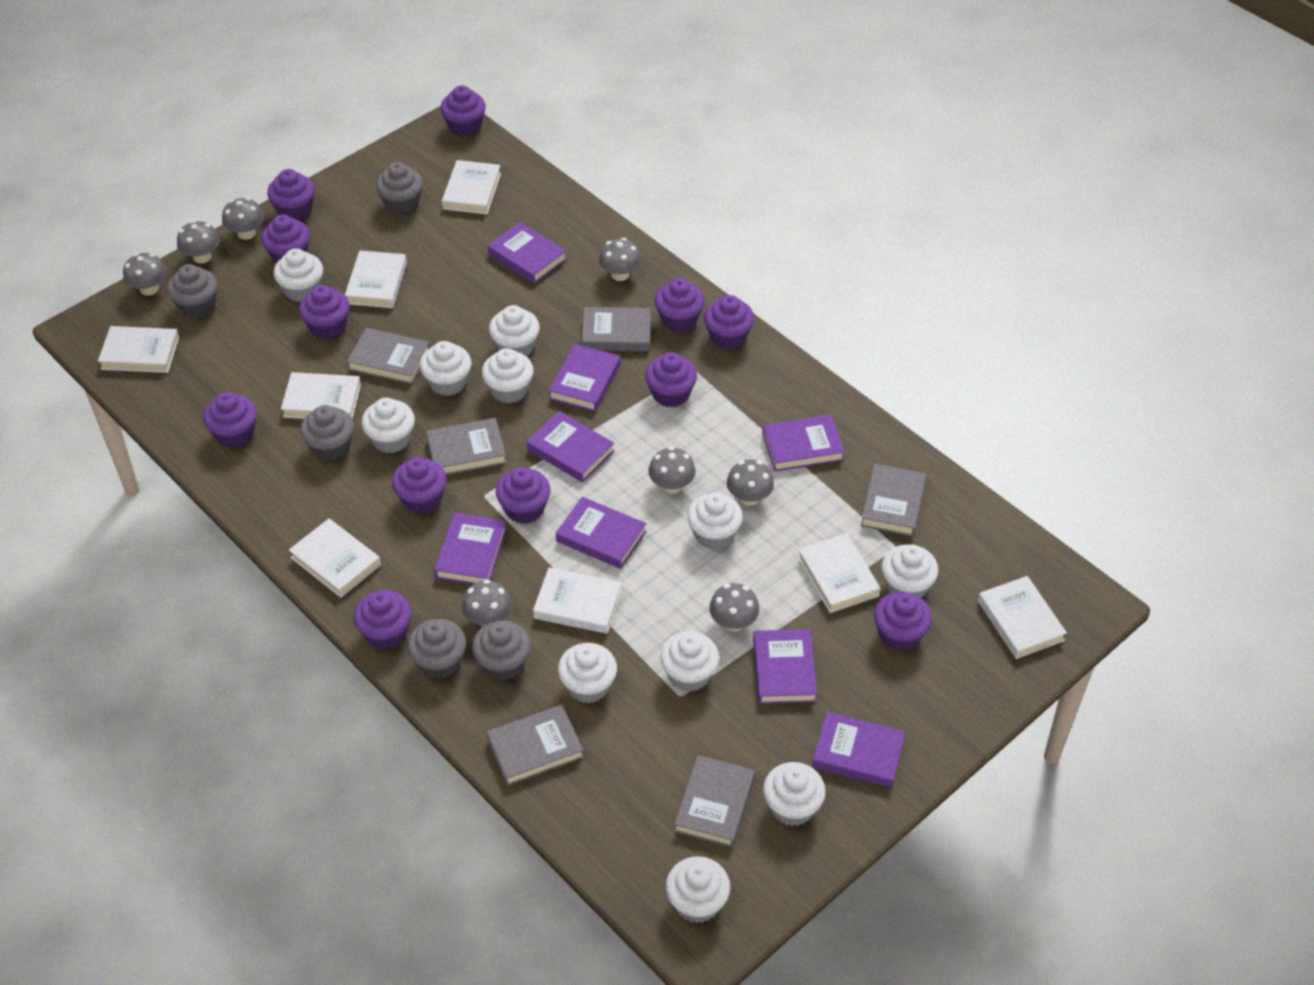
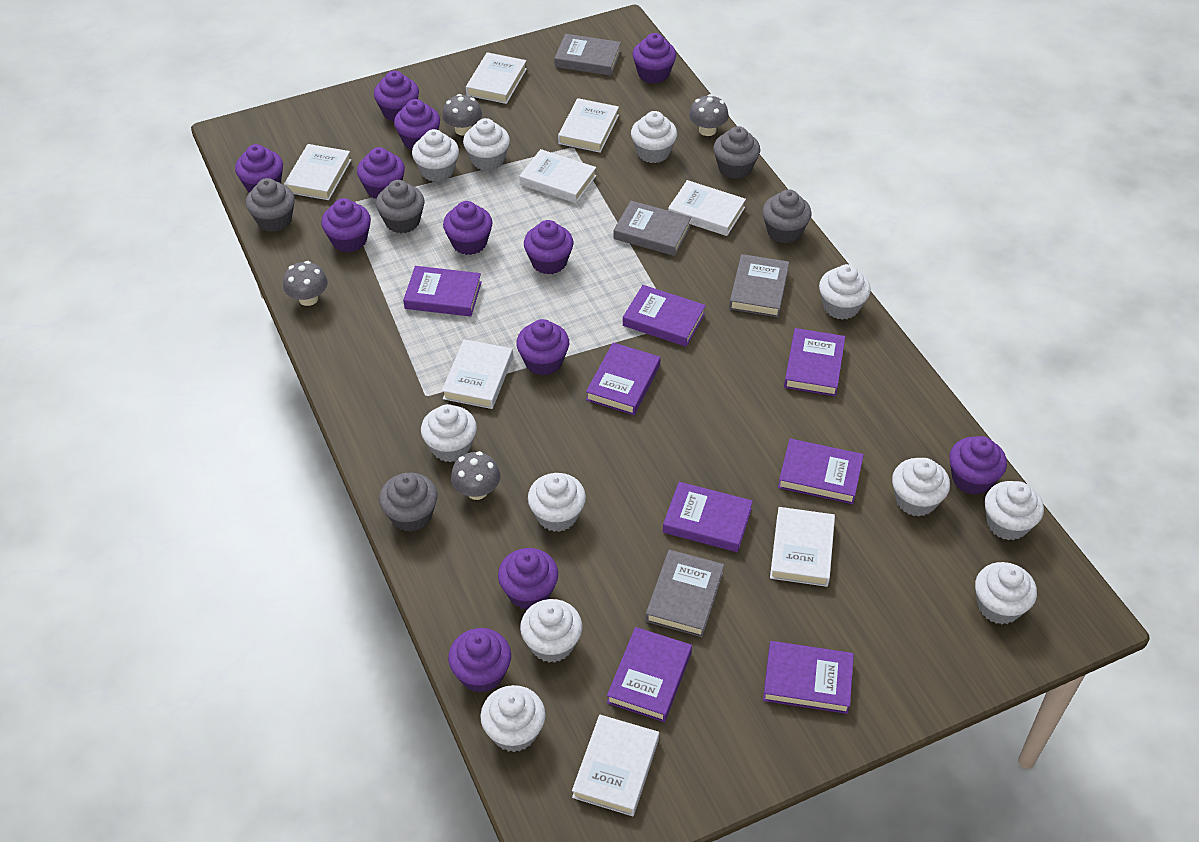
grey book: 6 -> 4
grey mushroom: 8 -> 4

